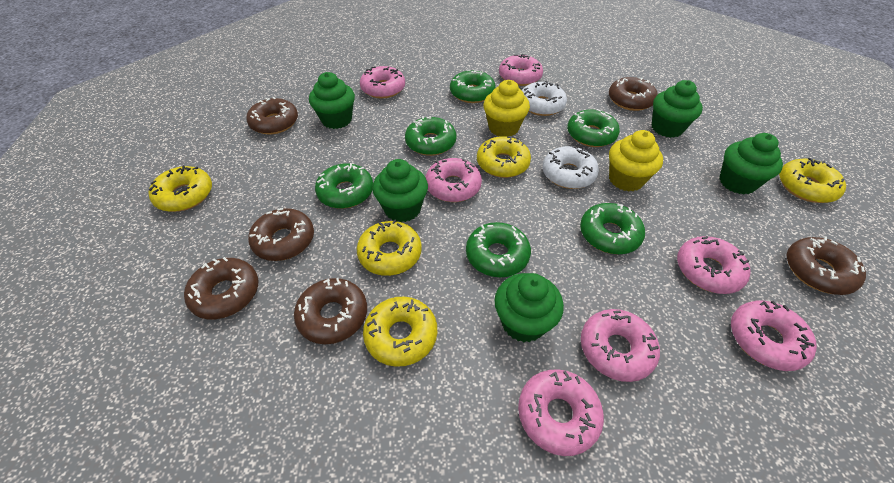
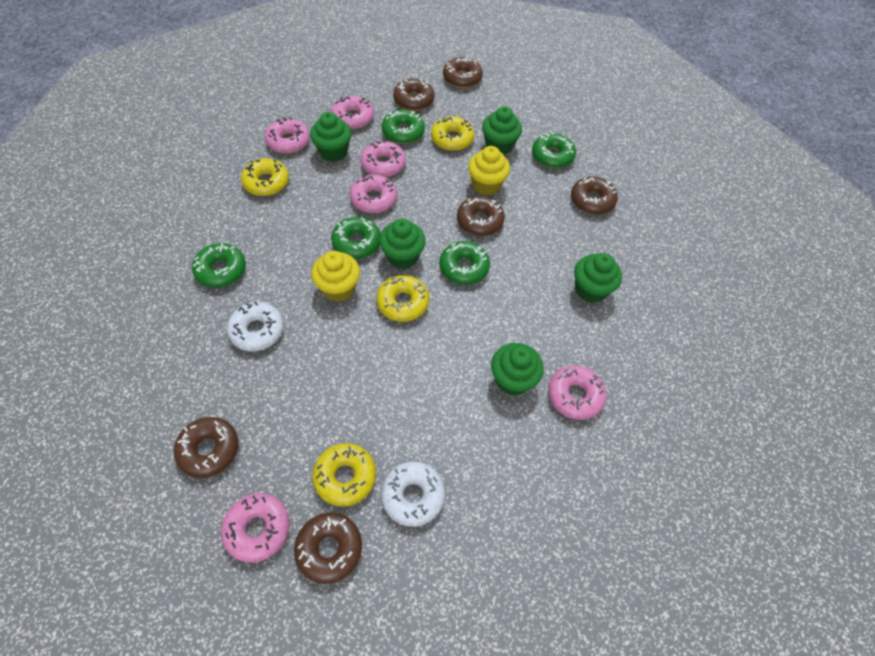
green donut: 6 -> 5
pink donut: 7 -> 6
yellow donut: 5 -> 4

